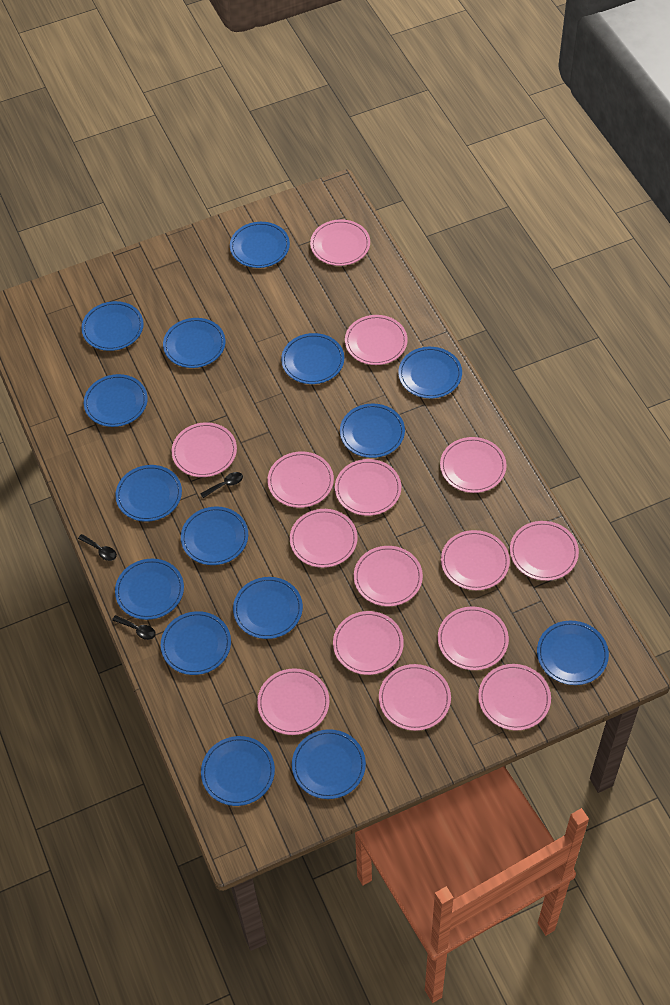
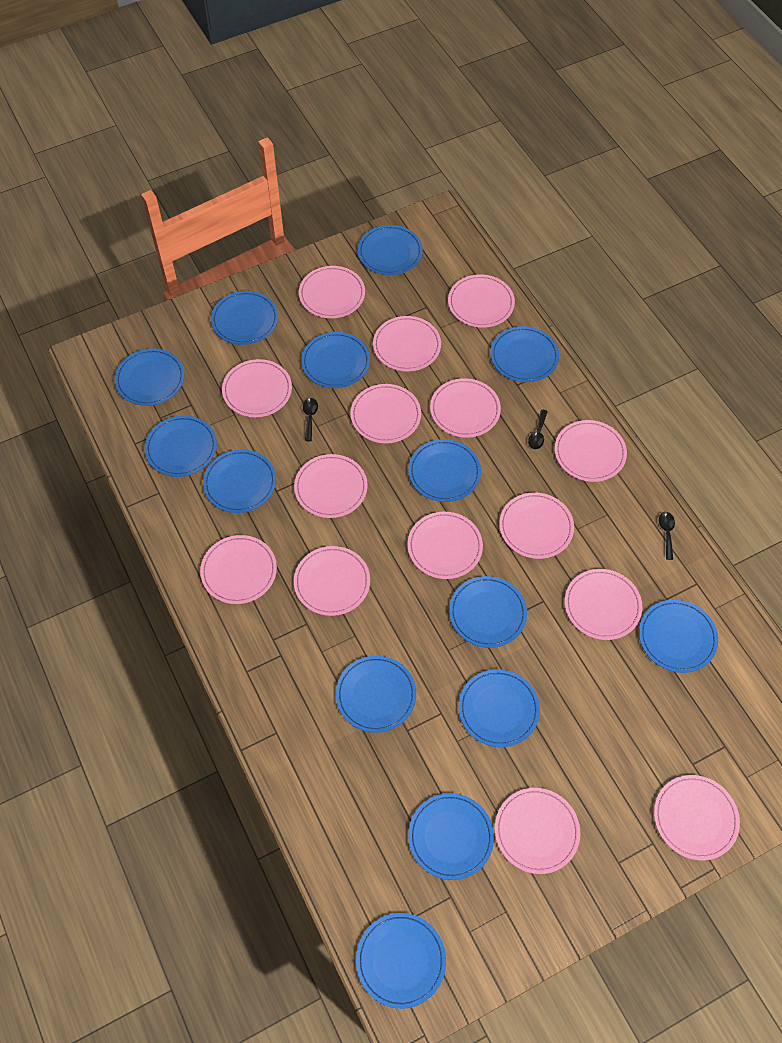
blue plate: 15 -> 14

